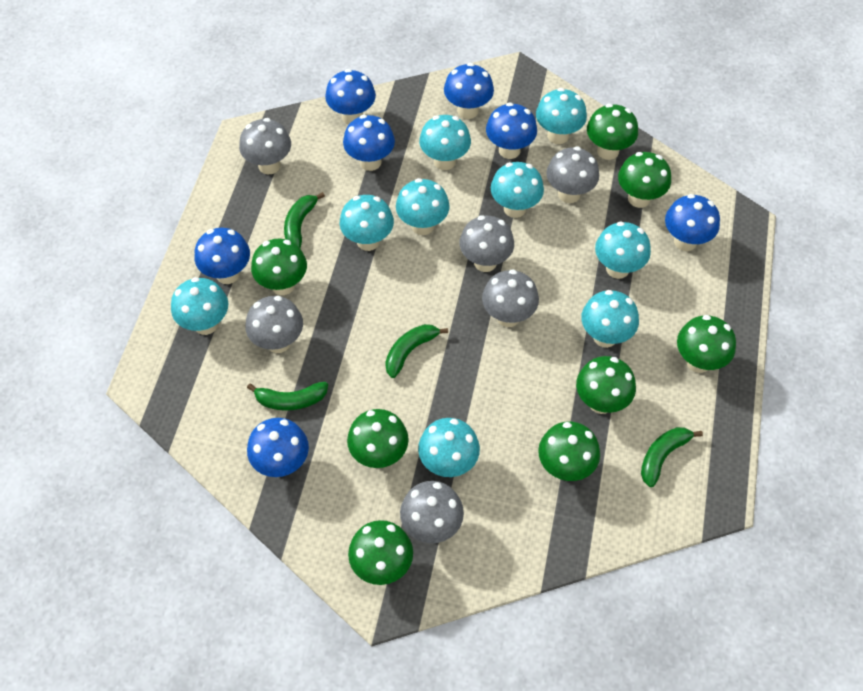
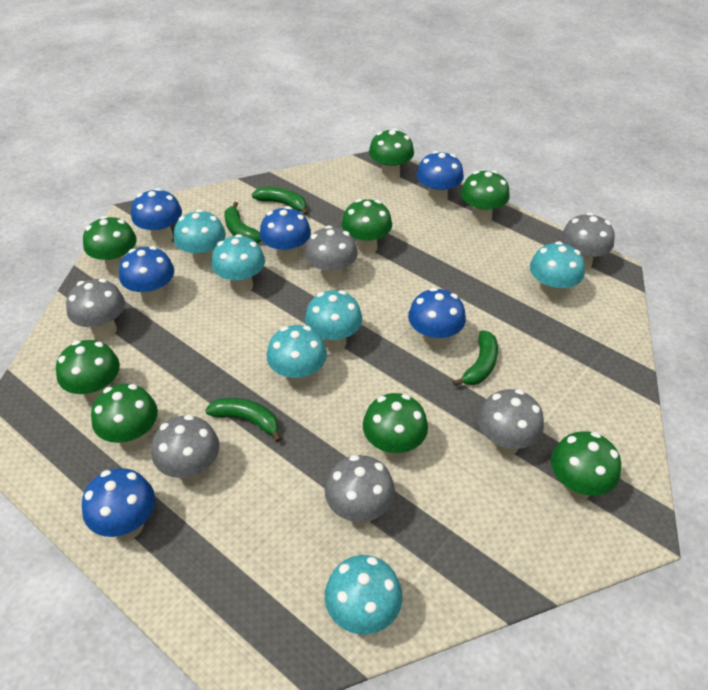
blue mushroom: 7 -> 6
turquoise mushroom: 9 -> 6

